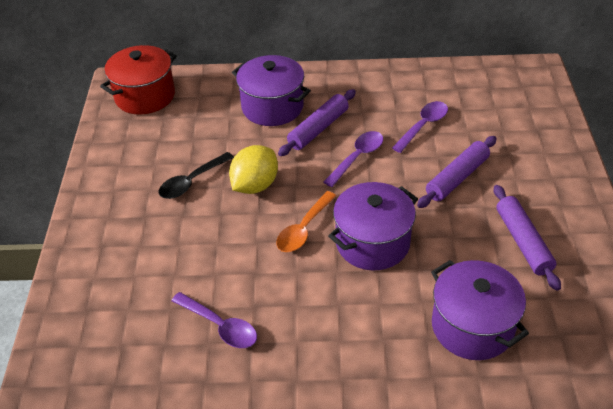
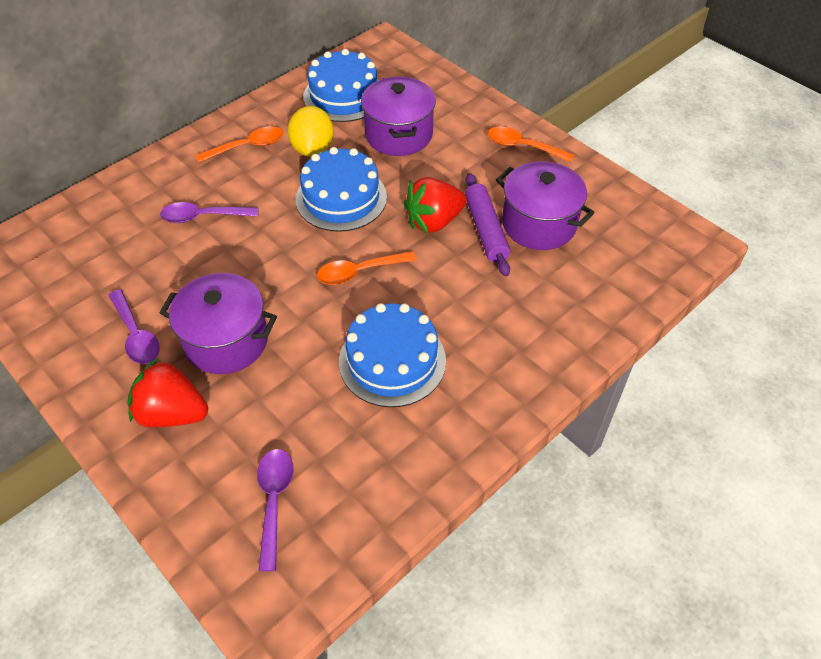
black spoon: 1 -> 0
blue cake: 0 -> 3
orange spoon: 1 -> 3
purple rolling pin: 3 -> 1
red pot: 1 -> 0
red strawberry: 0 -> 2

